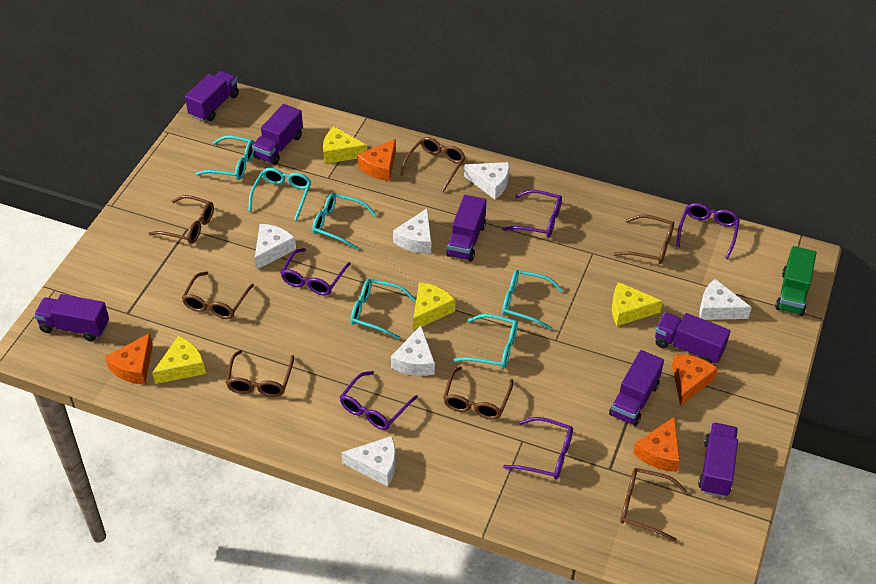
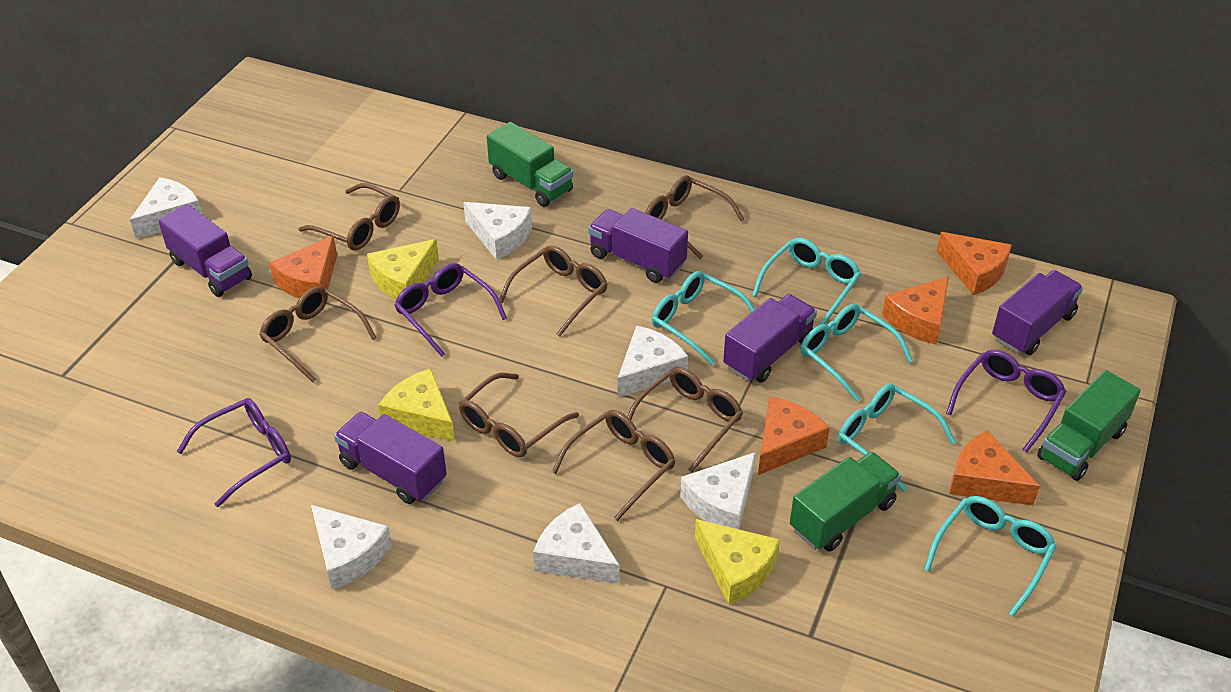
green truck: 1 -> 3
orange cheese: 4 -> 5
purple glasses: 5 -> 3
purple truck: 7 -> 5
turquoise glasses: 6 -> 5
yellow cheese: 4 -> 3

